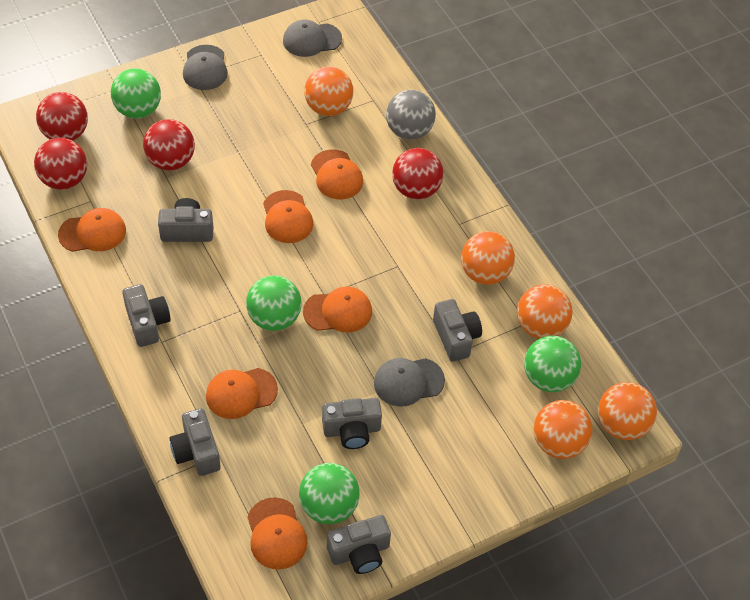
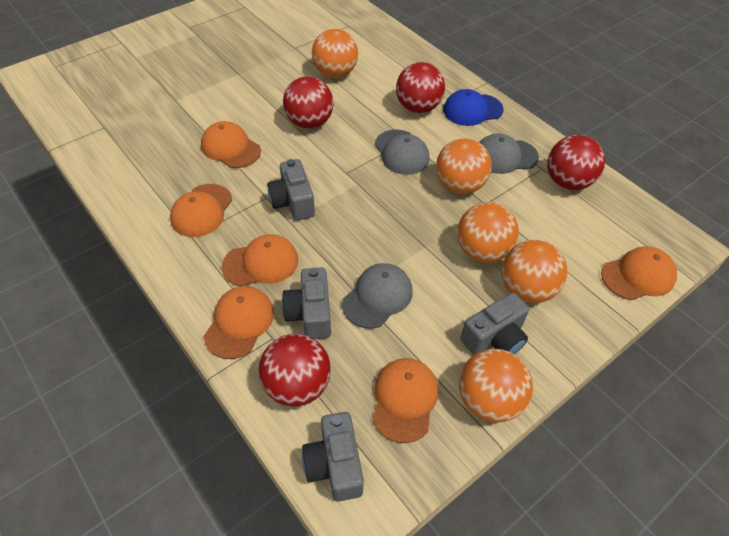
blue cap: 0 -> 1
green ball: 4 -> 0
grey ball: 1 -> 0
grey camera: 6 -> 4

